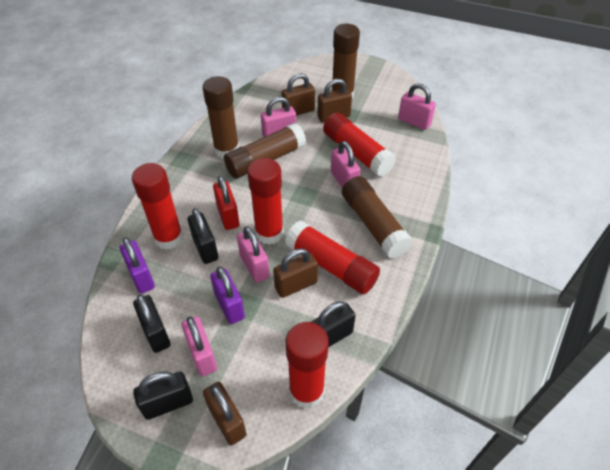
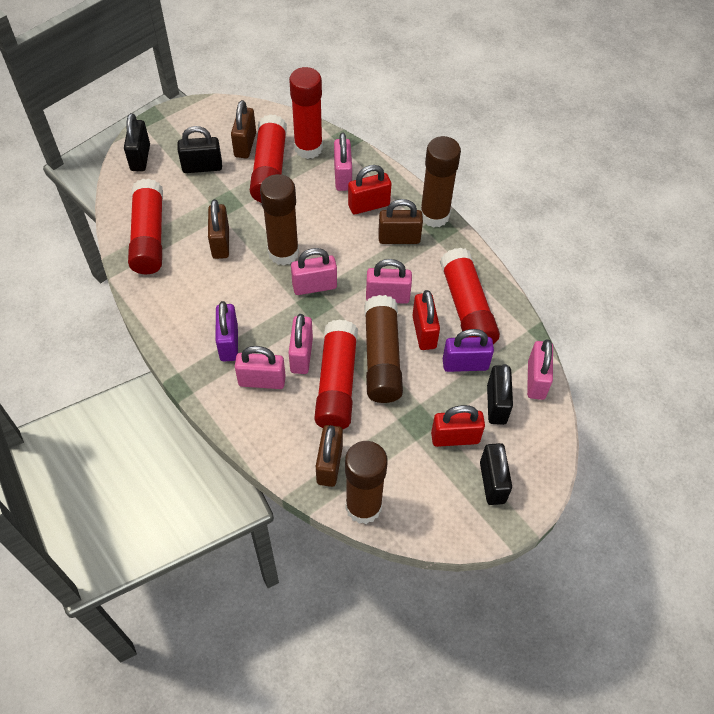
pink padlock: 5 -> 6
red padlock: 1 -> 3

